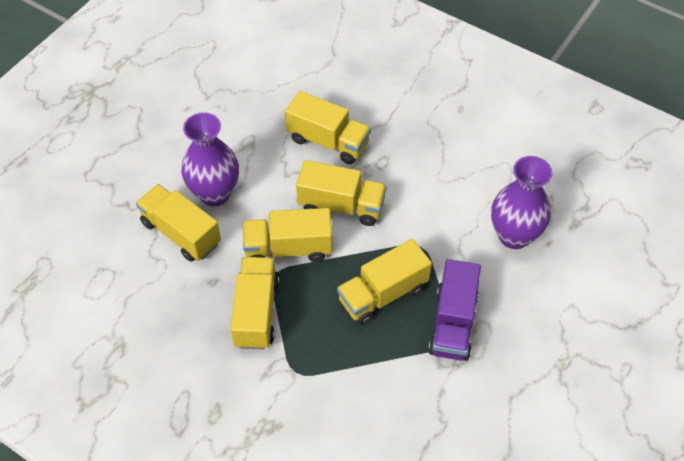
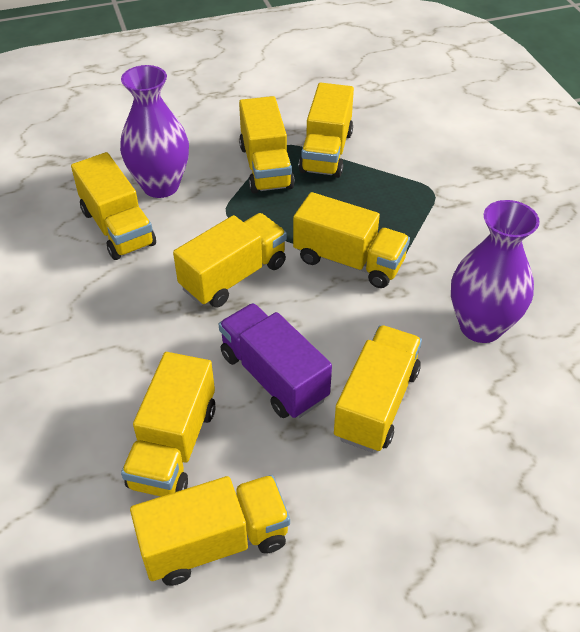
yellow truck: 6 -> 8

